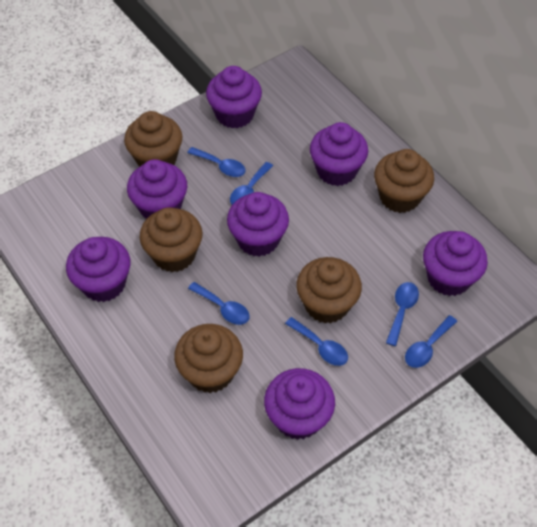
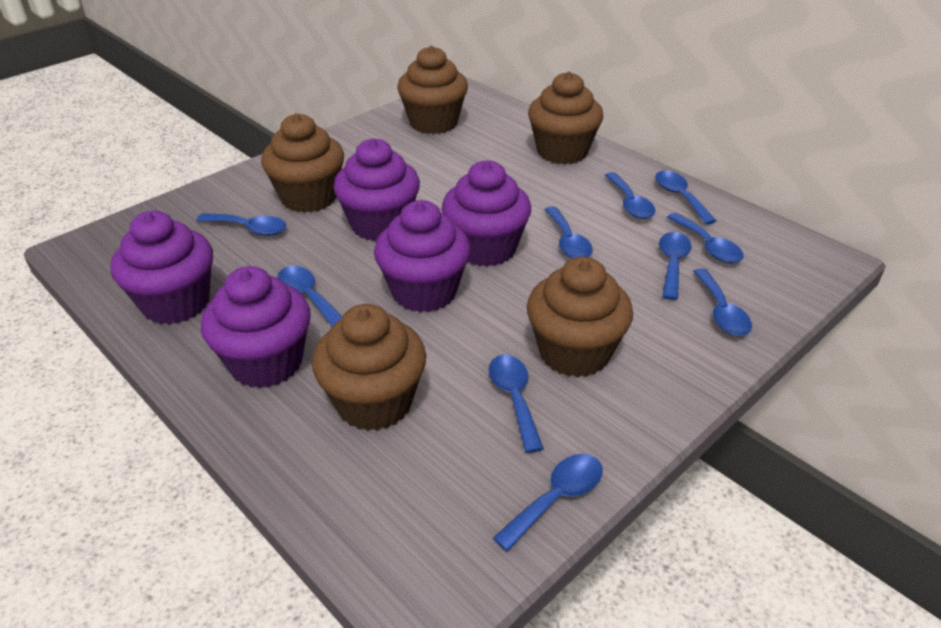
blue spoon: 6 -> 10
purple cupcake: 7 -> 5

